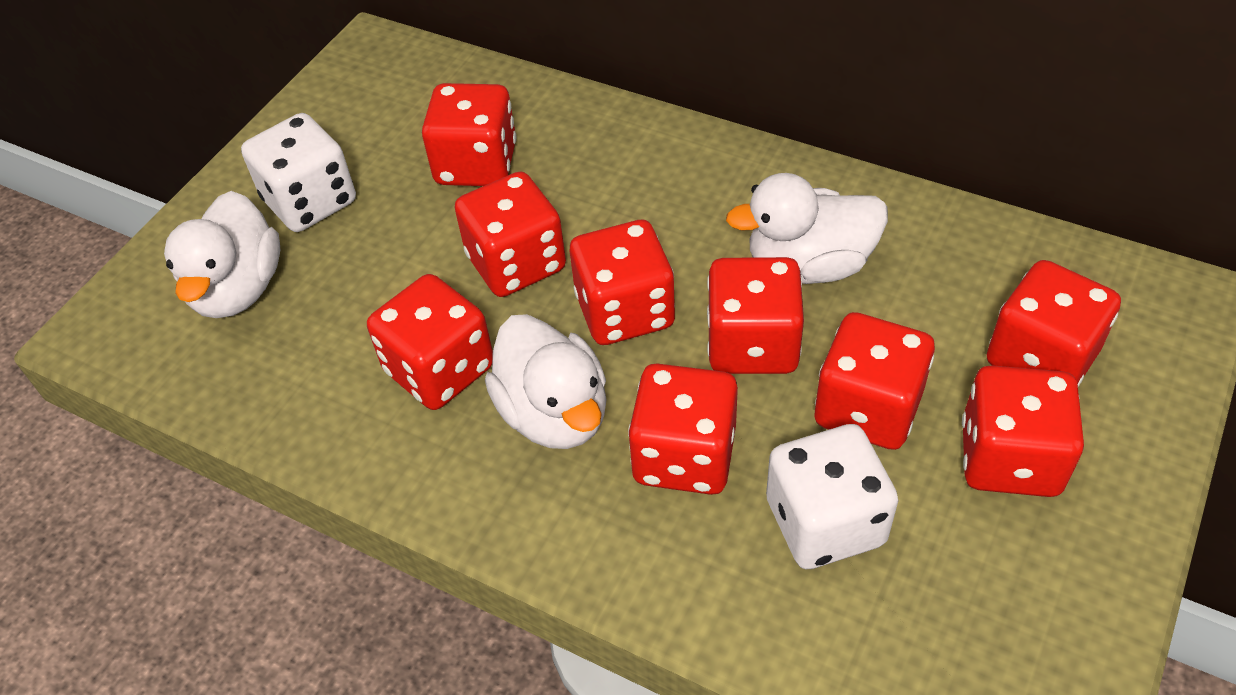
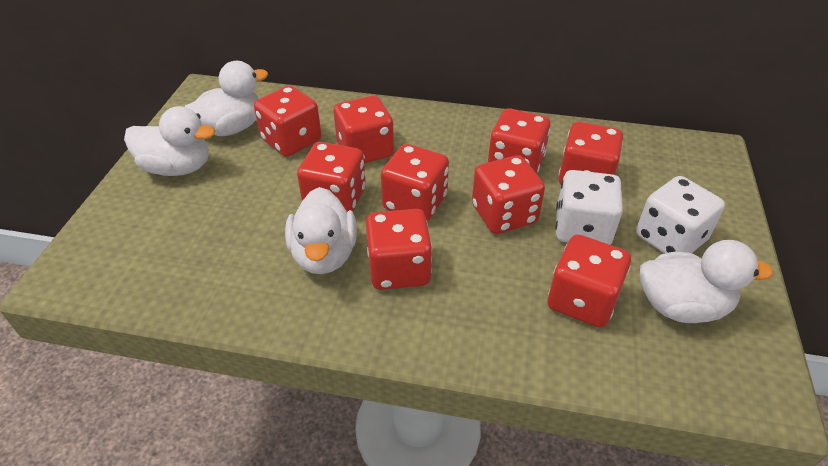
white duck: 3 -> 4

